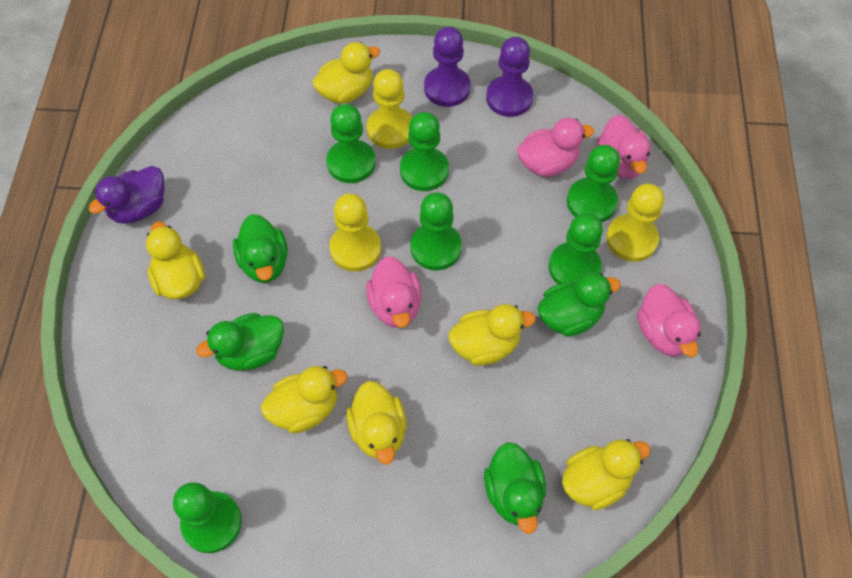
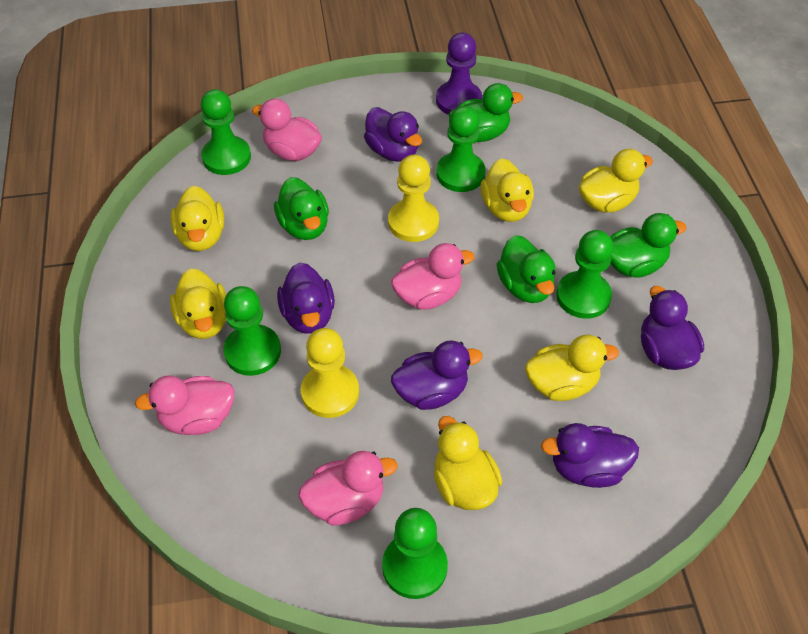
green pawn: 6 -> 5
purple duck: 1 -> 5
purple pawn: 2 -> 1
yellow pawn: 3 -> 2

